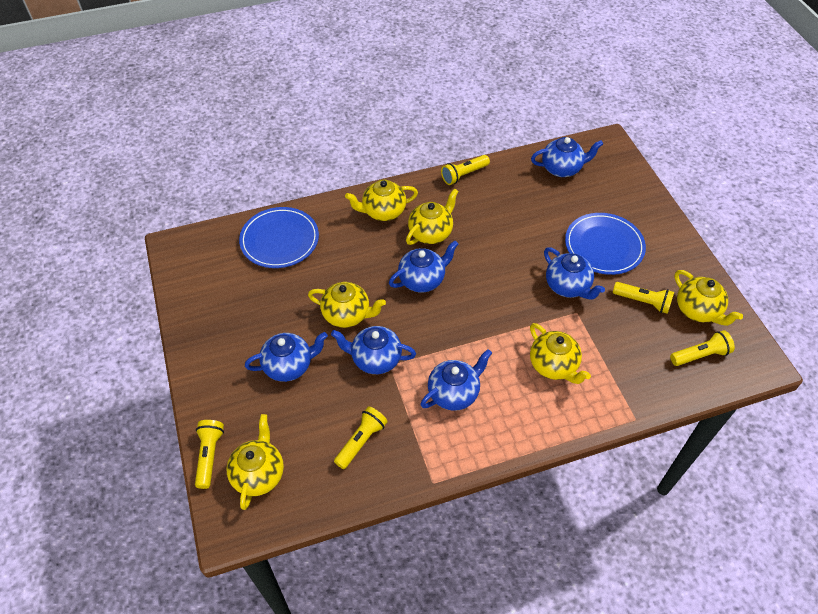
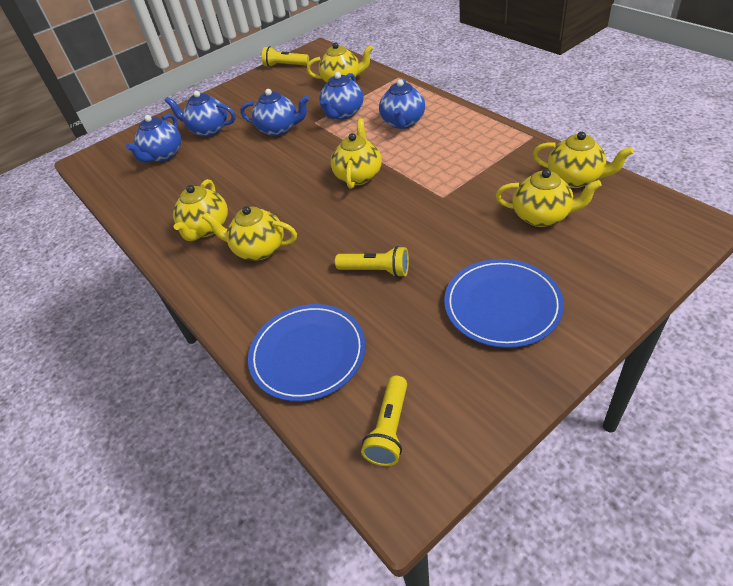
blue teapot: 6 -> 5
yellow flashlight: 5 -> 3

